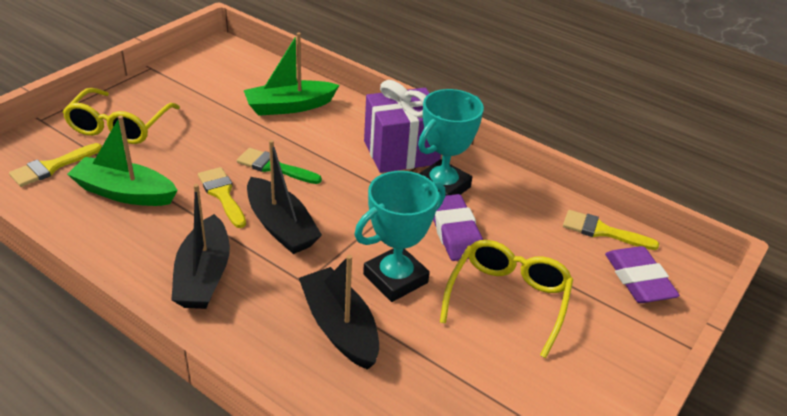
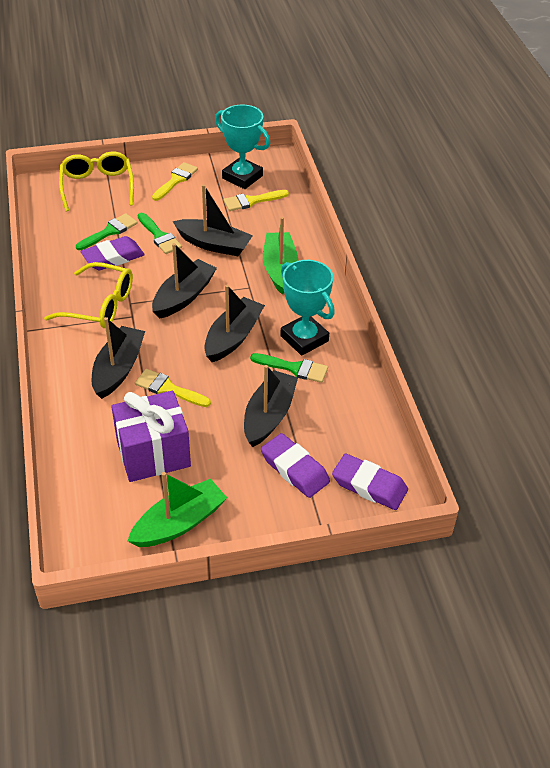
black boat: 3 -> 5
green brush: 1 -> 3
purple eraser: 2 -> 3

